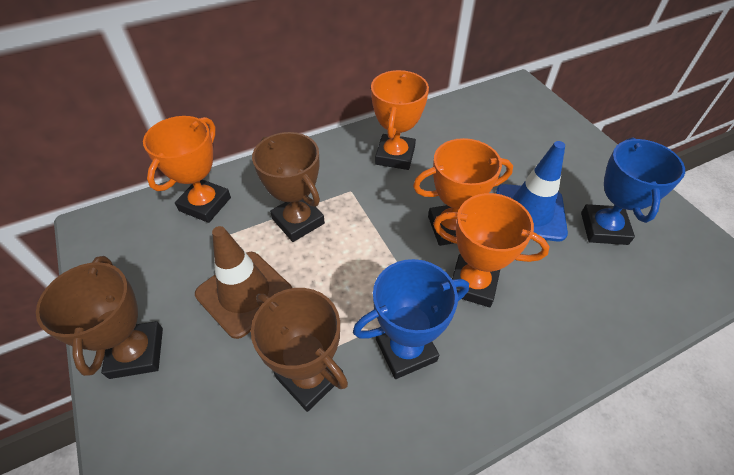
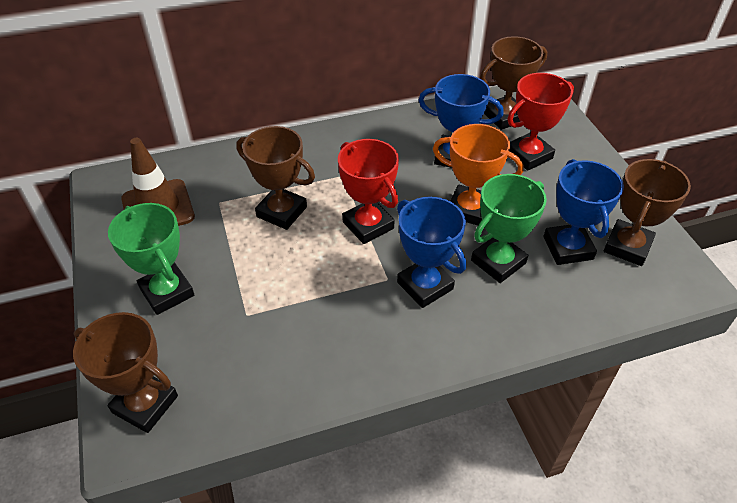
blue traffic cone: 1 -> 0
blue trophy: 2 -> 3
brown trophy: 3 -> 4
green trophy: 0 -> 2
orange trophy: 4 -> 1
red trophy: 0 -> 2

